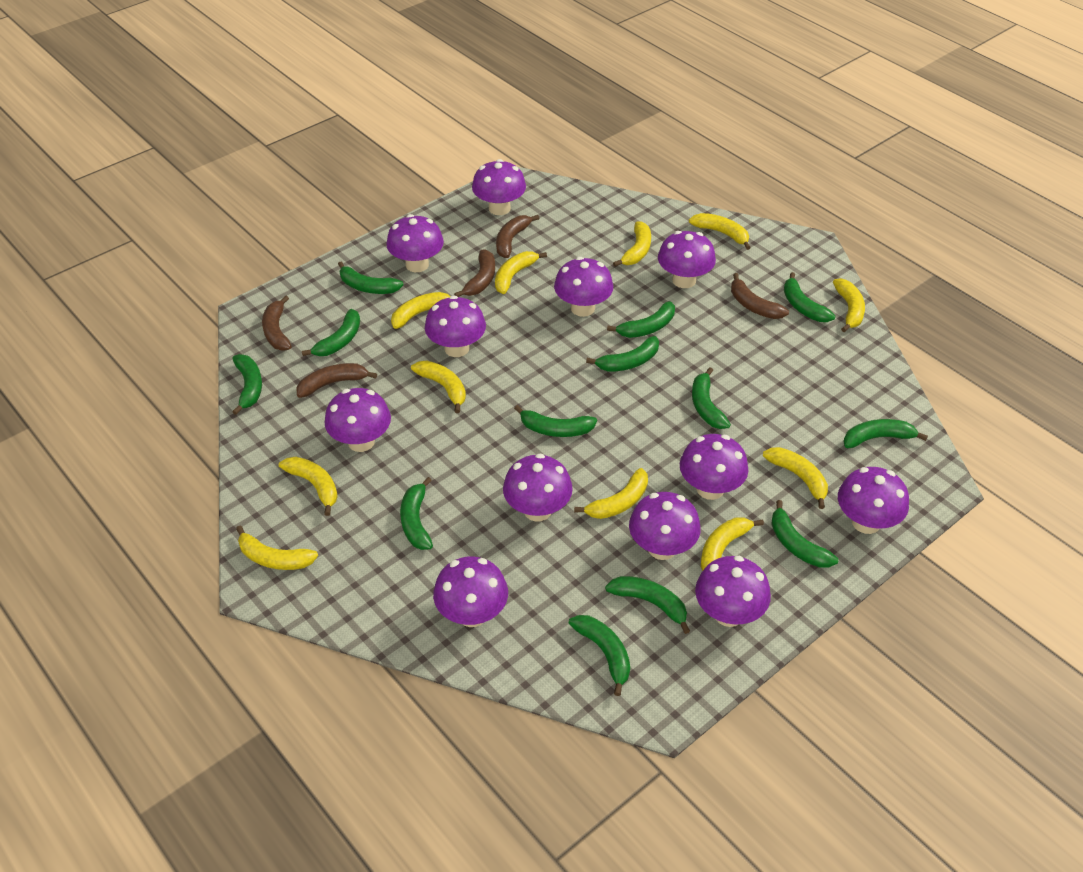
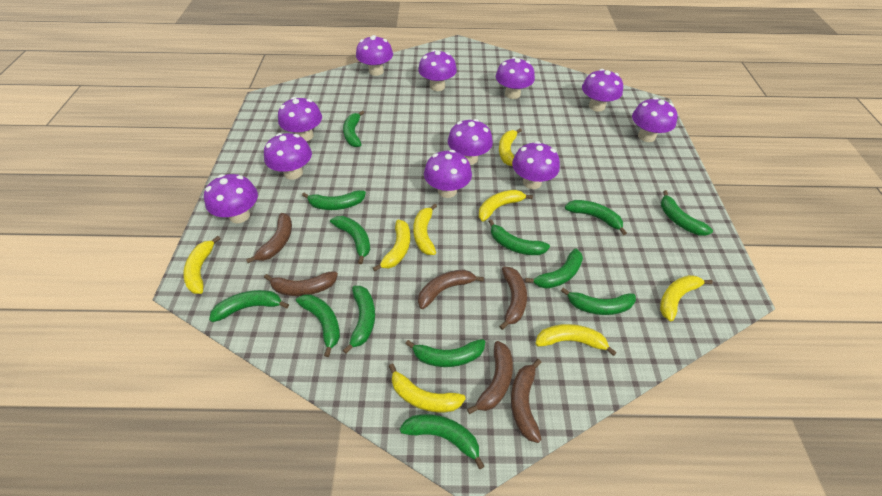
brown banana: 5 -> 6
purple mushroom: 12 -> 11
yellow banana: 11 -> 8

